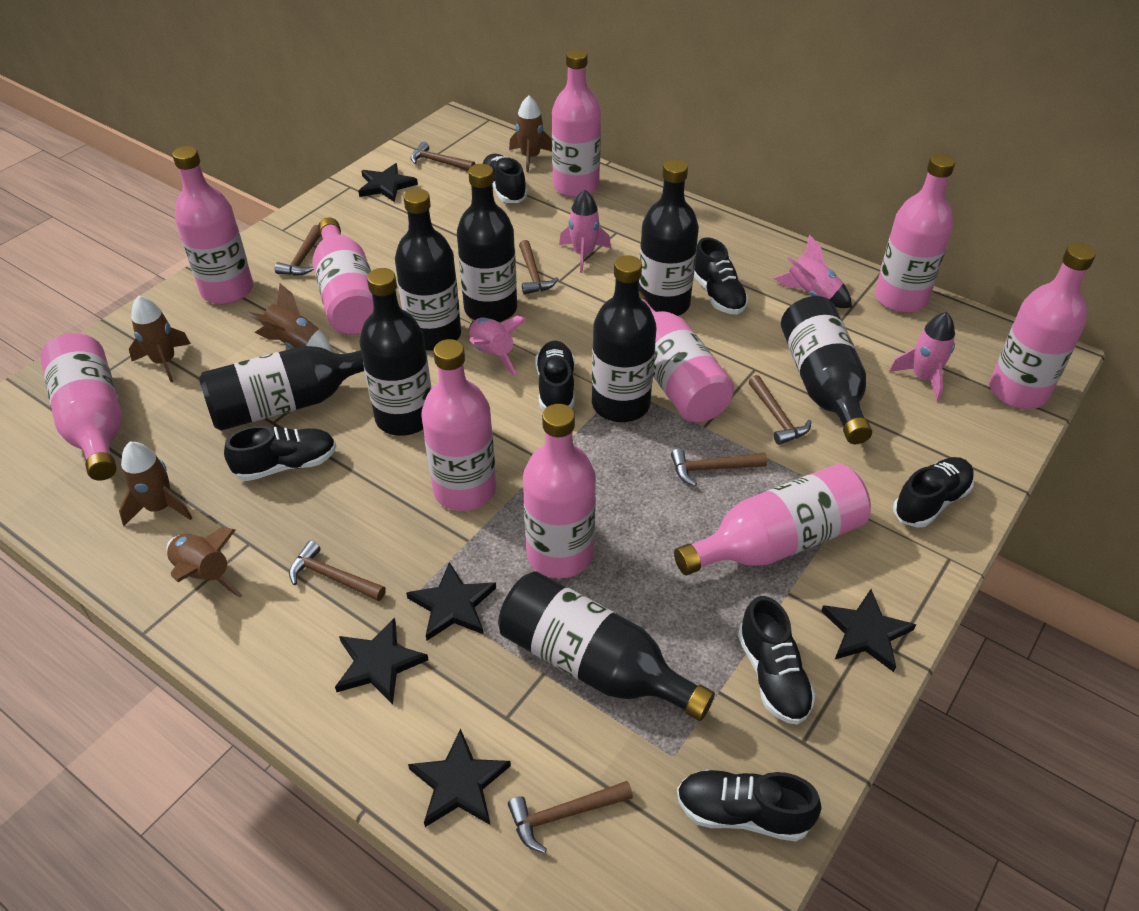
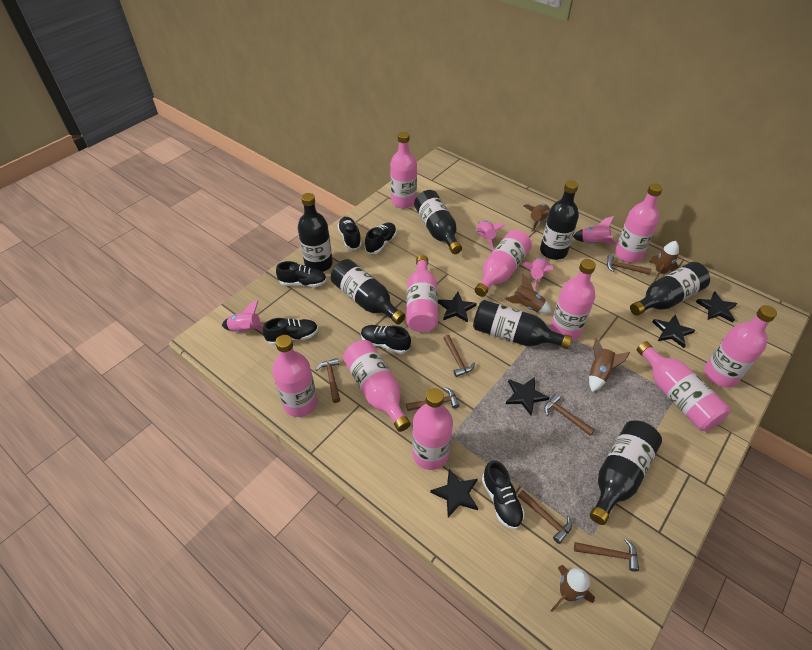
black bottle: 8 -> 7
black shoe: 7 -> 6

